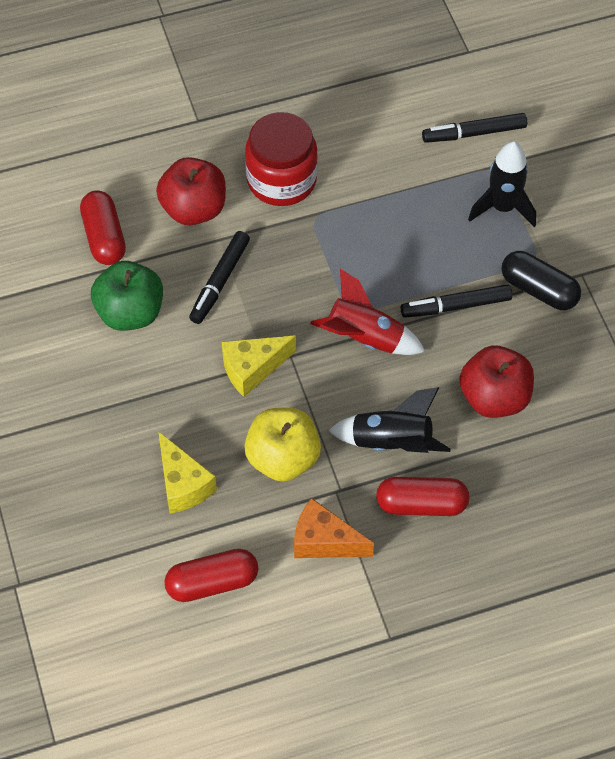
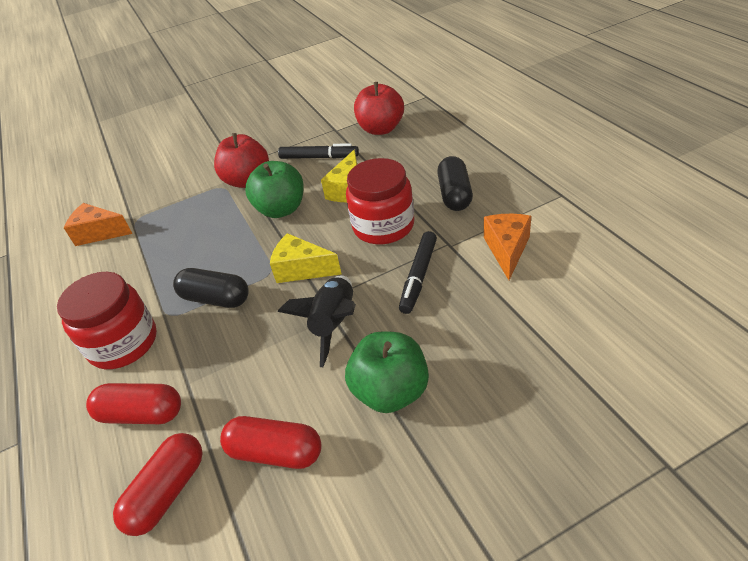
black capsule: 1 -> 2
black marker: 3 -> 2
black rocket: 2 -> 1
green apple: 1 -> 2
orange cheese: 1 -> 2
red jar: 1 -> 2
red rocket: 1 -> 0
yellow apple: 1 -> 0

